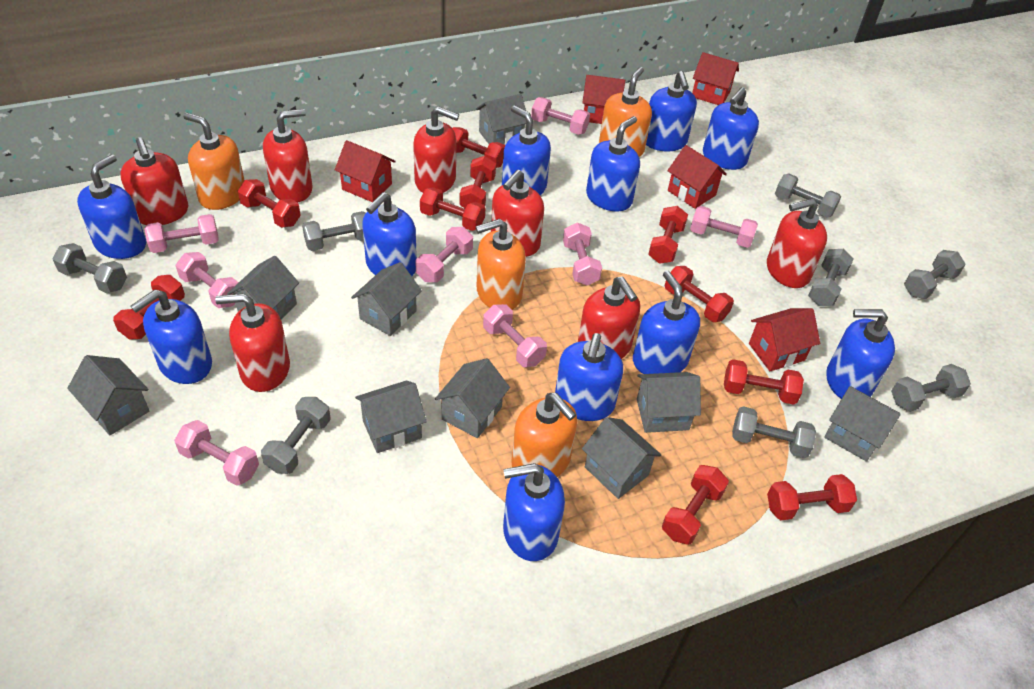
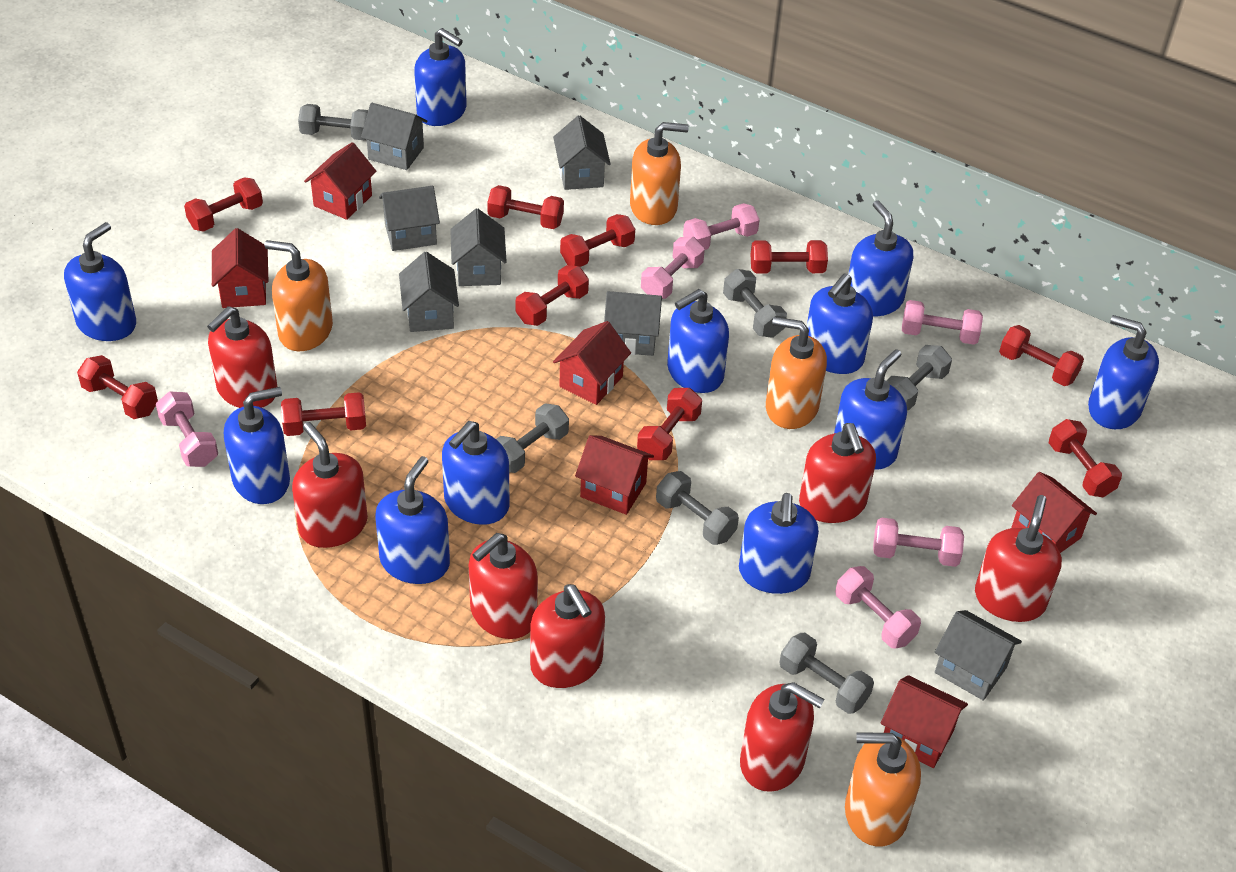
grey dumbbell: 8 -> 6
grey house: 9 -> 7
pink dumbbell: 8 -> 6
red house: 5 -> 6

